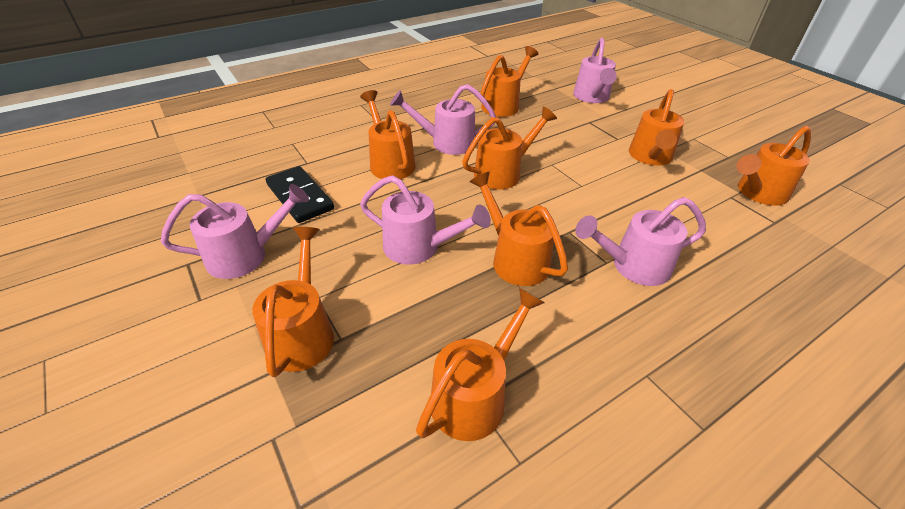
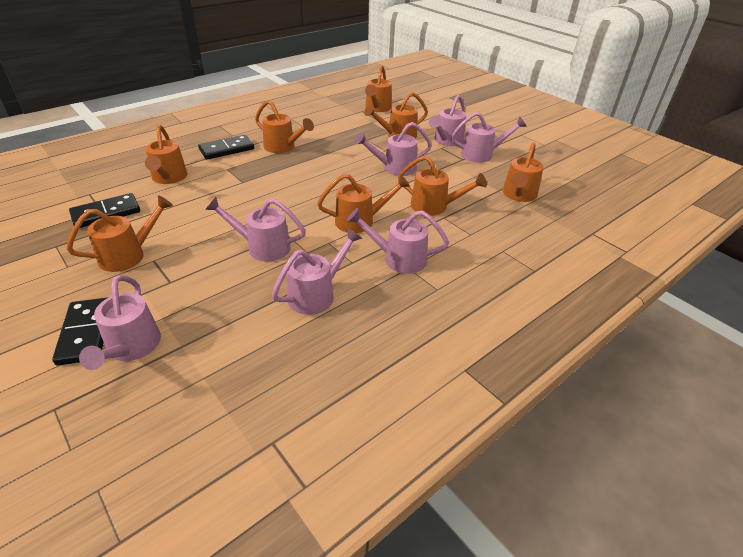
black domino: 1 -> 3
pink watering can: 5 -> 7

